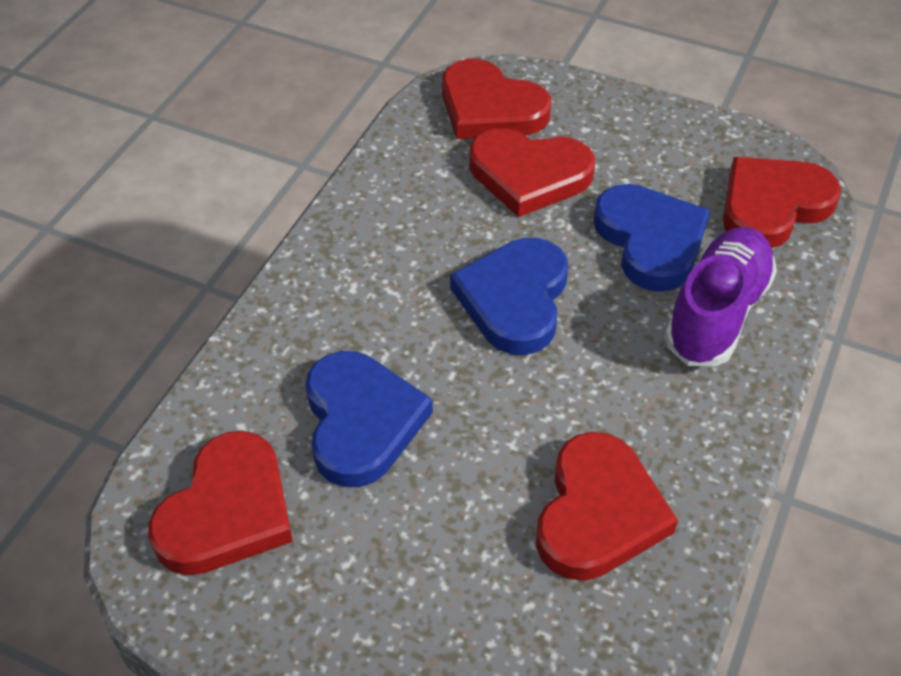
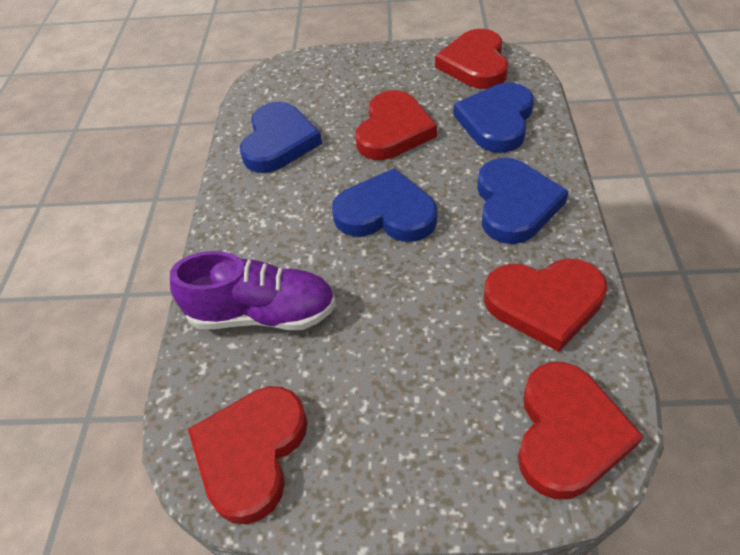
blue heart: 3 -> 4

